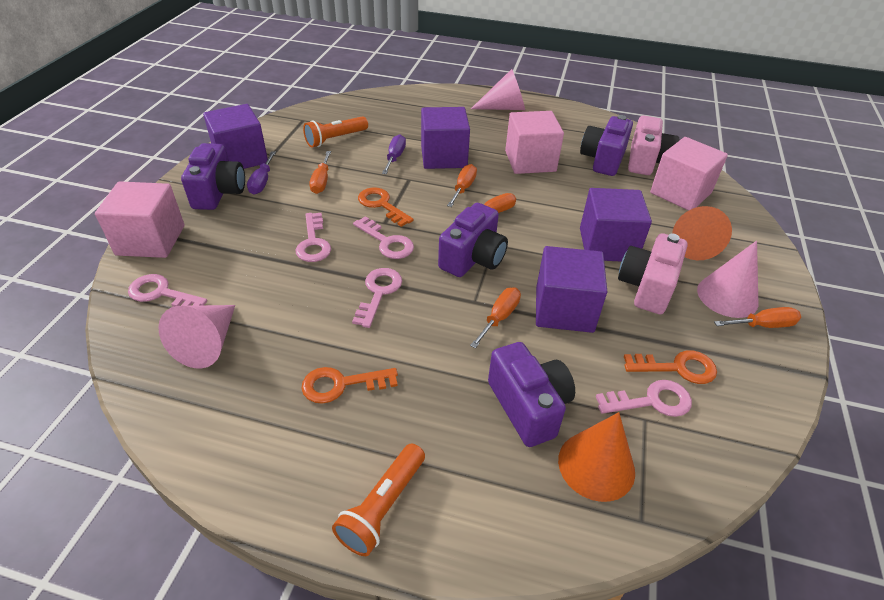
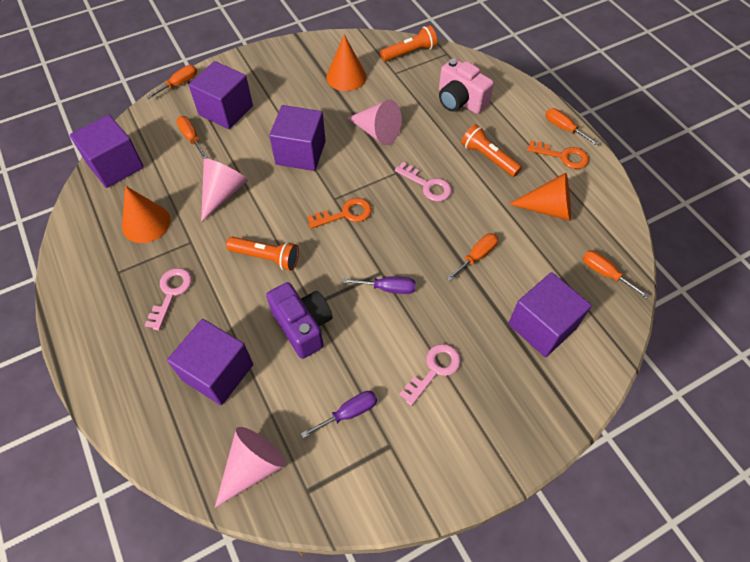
orange cone: 2 -> 3
orange flashlight: 2 -> 3
orange key: 3 -> 2
pink camera: 2 -> 1
pink cube: 3 -> 0
pink key: 5 -> 3
purple camera: 4 -> 1
purple cube: 4 -> 5

